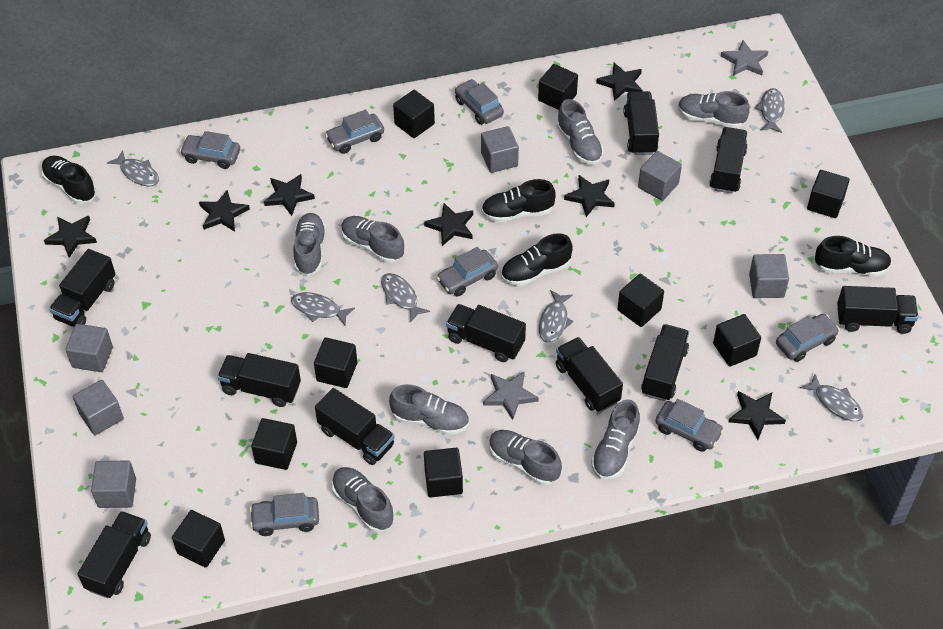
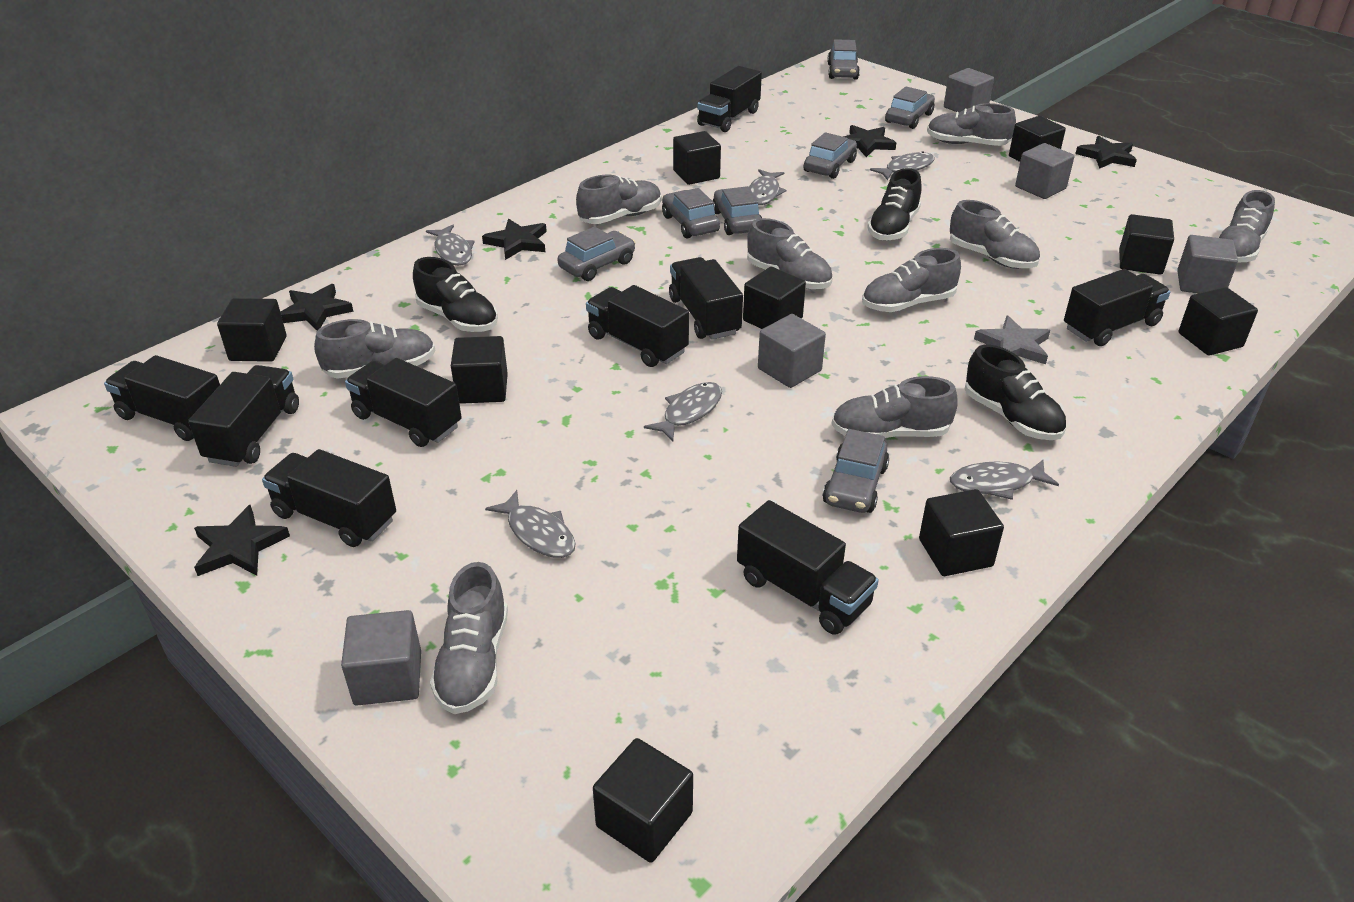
black shoe: 4 -> 3
black star: 7 -> 5
black truck: 10 -> 9
grey cube: 6 -> 5
grey shoe: 8 -> 9
grey star: 2 -> 1

